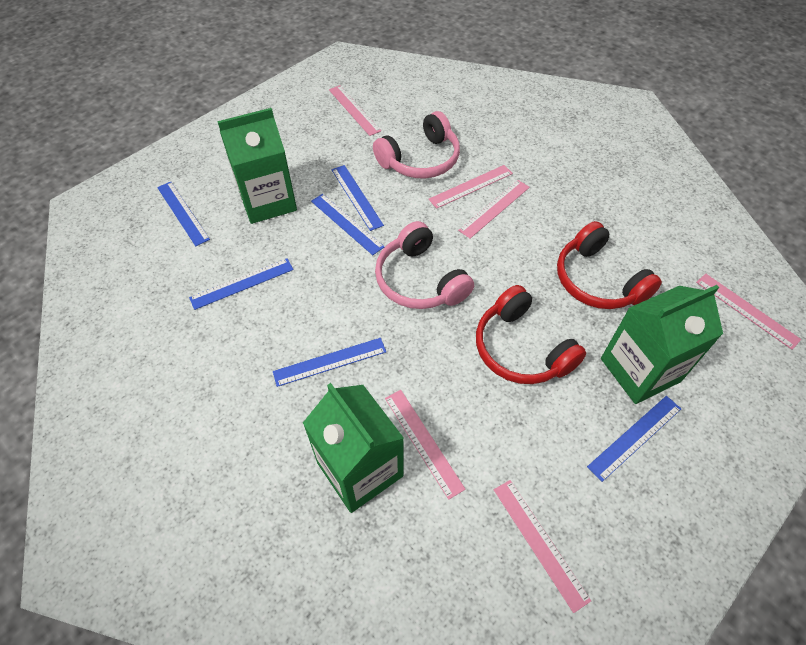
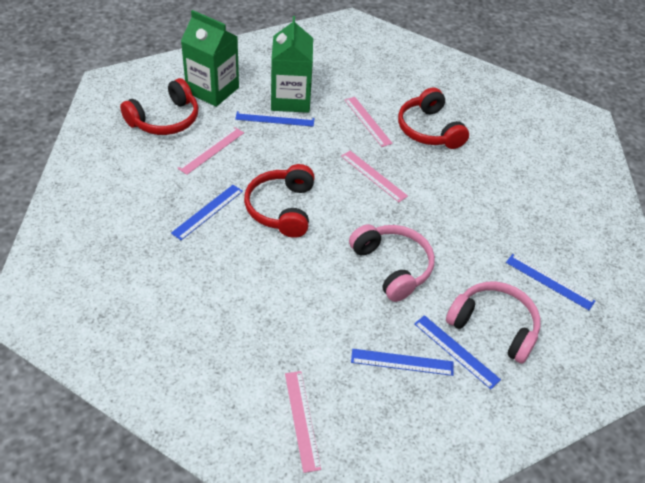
blue ruler: 6 -> 5
green carton: 3 -> 2
pink ruler: 6 -> 4
red headphones: 2 -> 3

